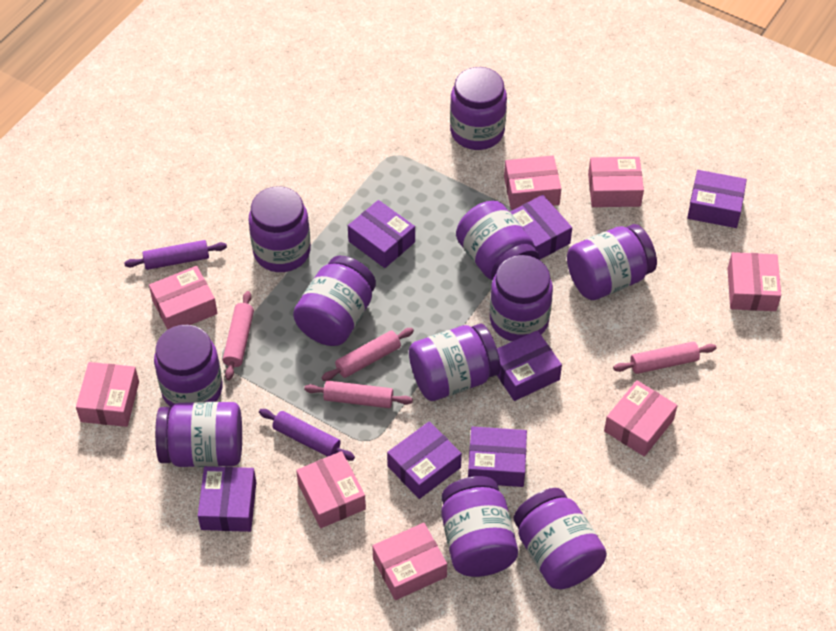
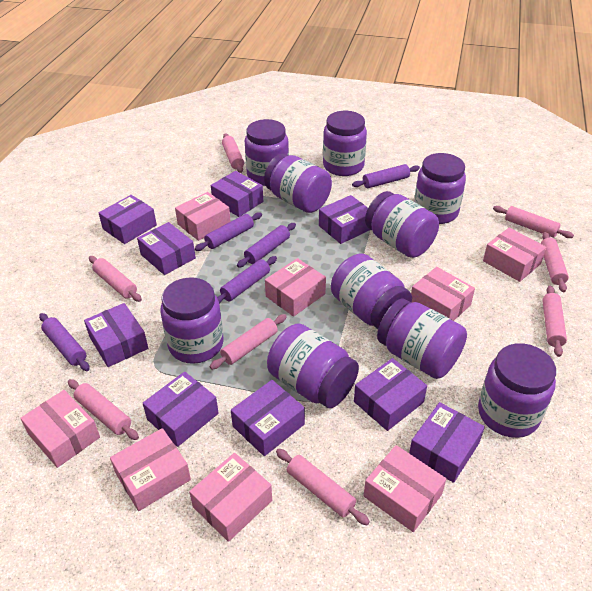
pink rolling pin: 4 -> 8
purple box: 7 -> 9
purple jar: 11 -> 10
purple rolling pin: 2 -> 5

